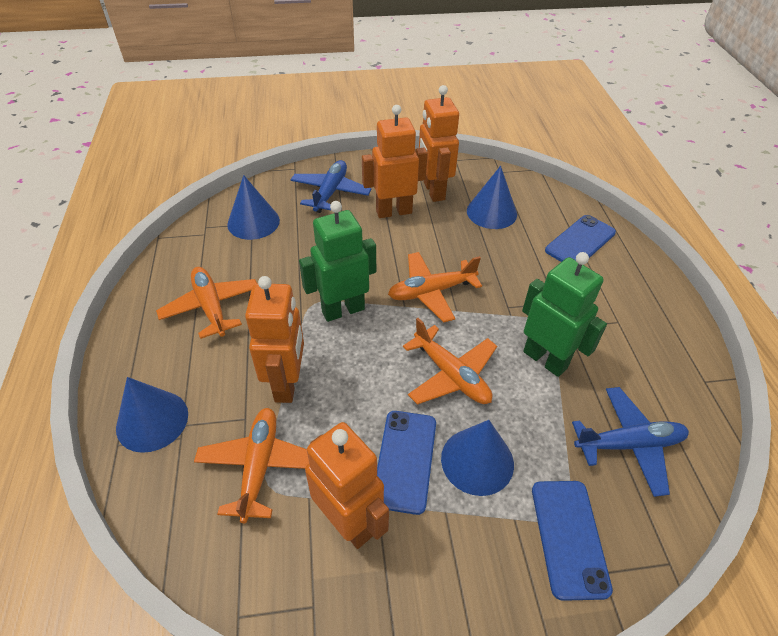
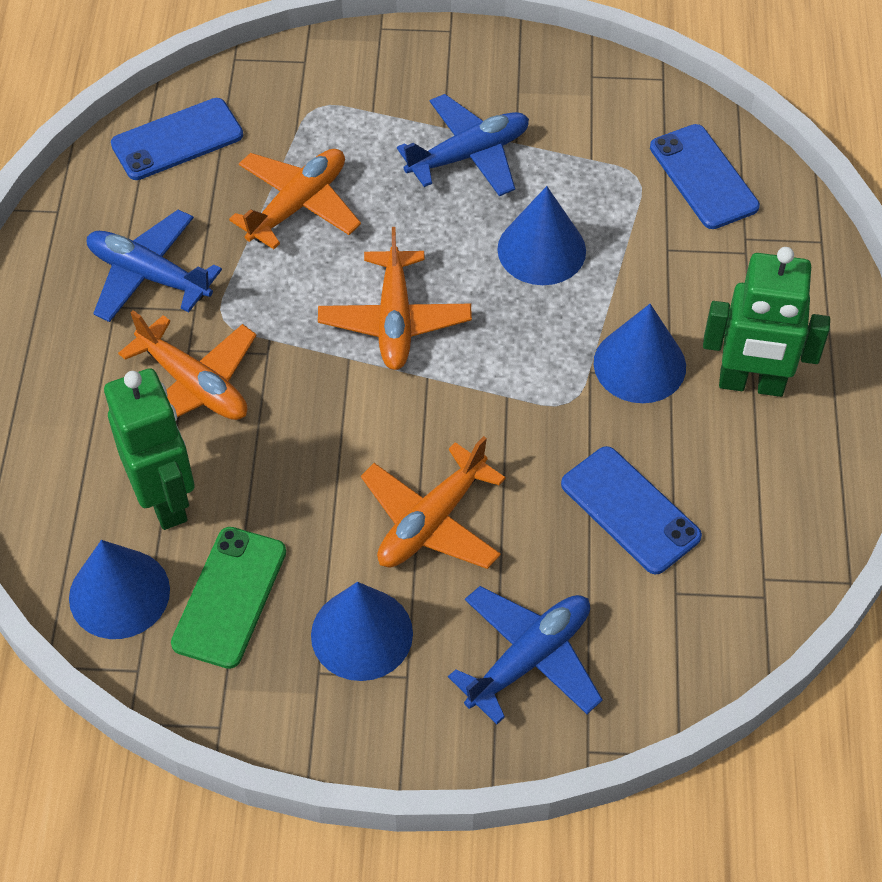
blue plane: 2 -> 3
green phone: 0 -> 1
orange robot: 4 -> 0

